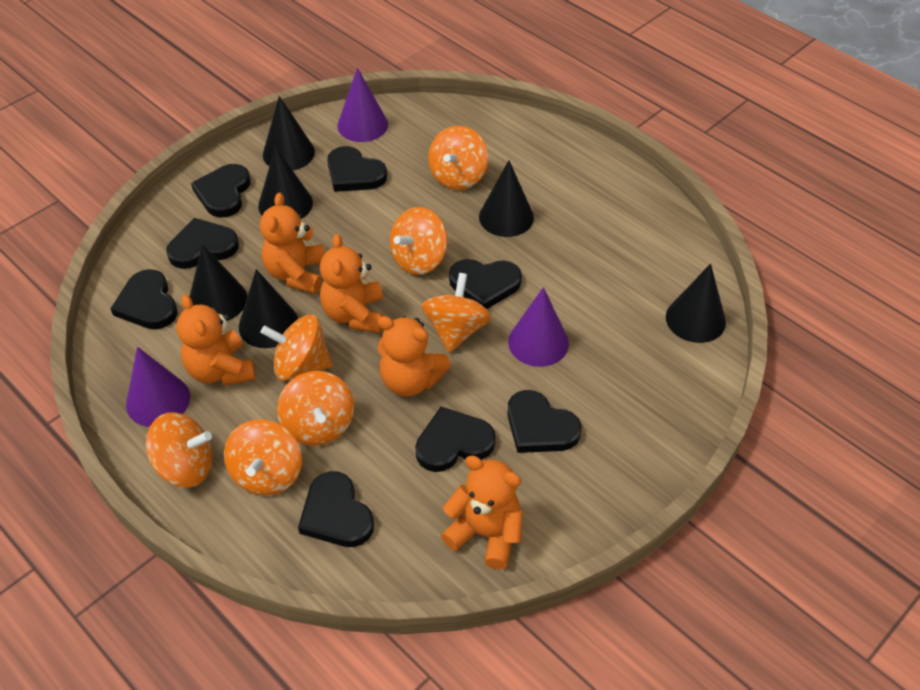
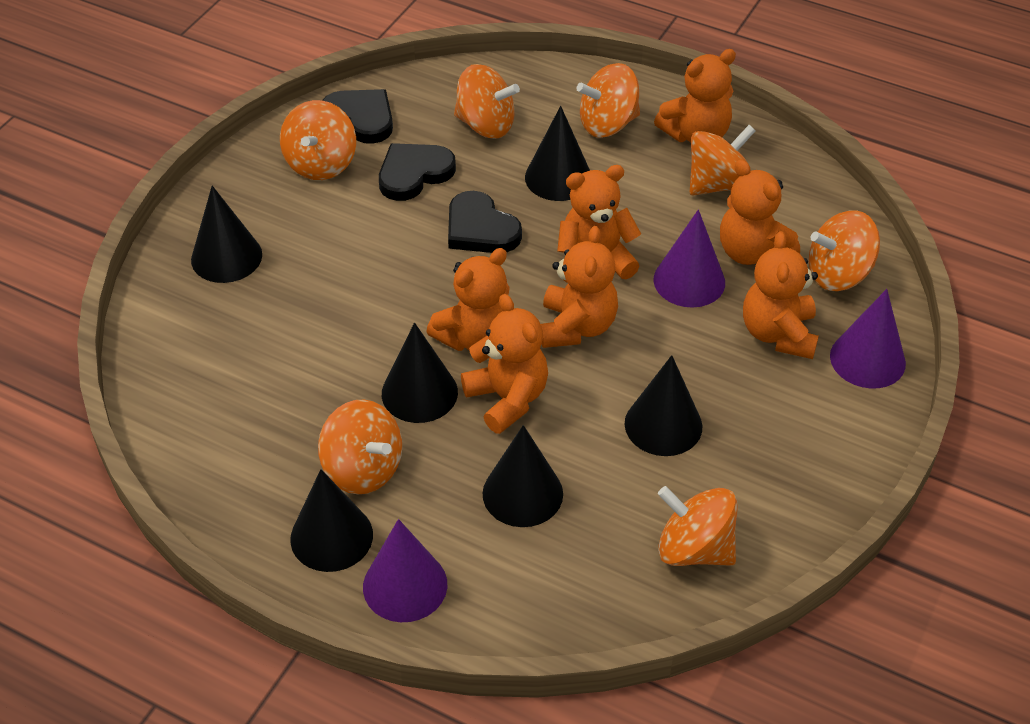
black heart: 8 -> 3
orange teddy bear: 5 -> 7

